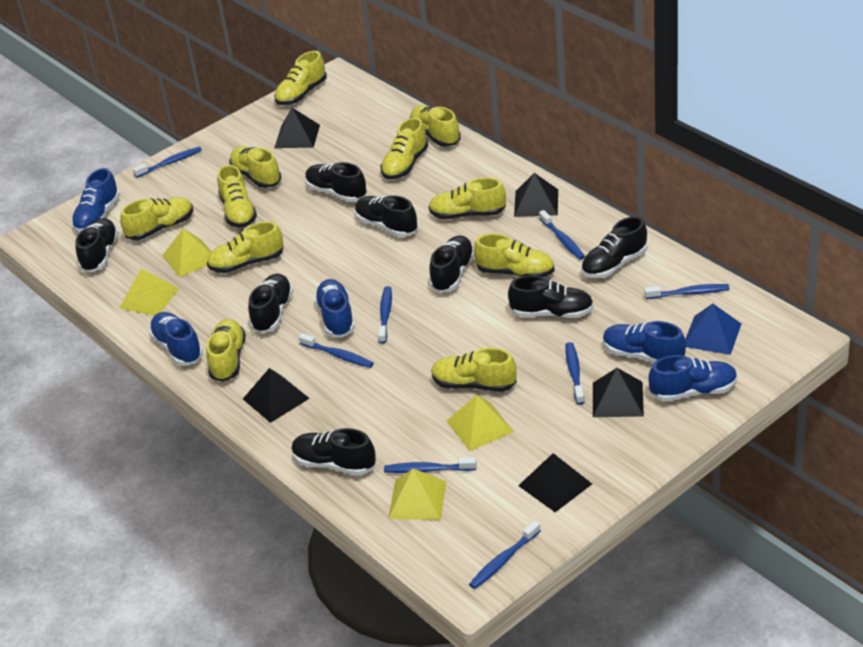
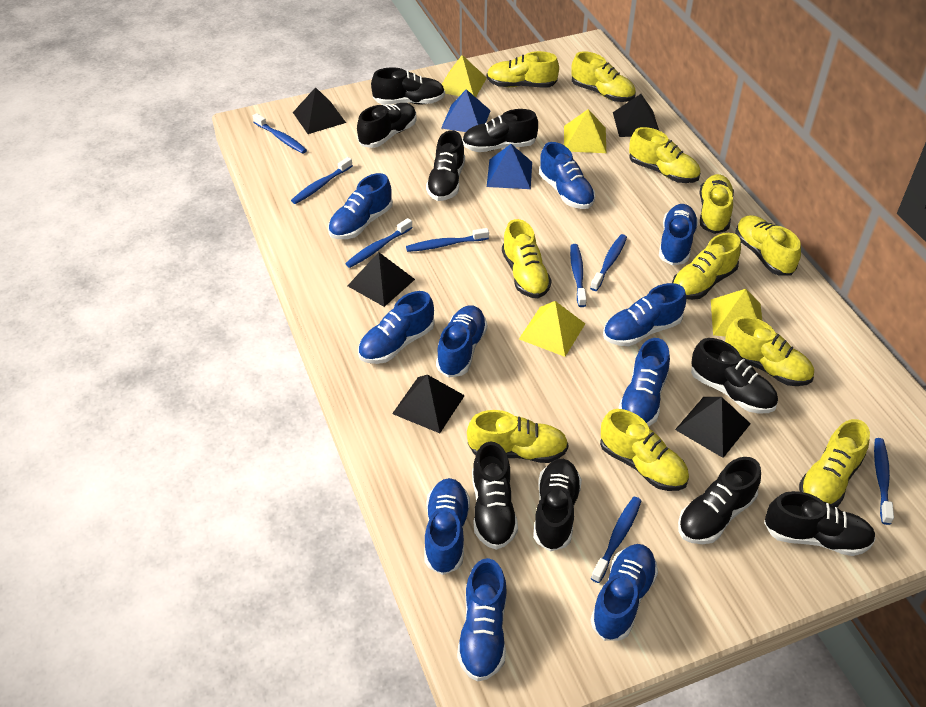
black shoe: 8 -> 9
blue pyramid: 1 -> 2
blue shoe: 5 -> 10

